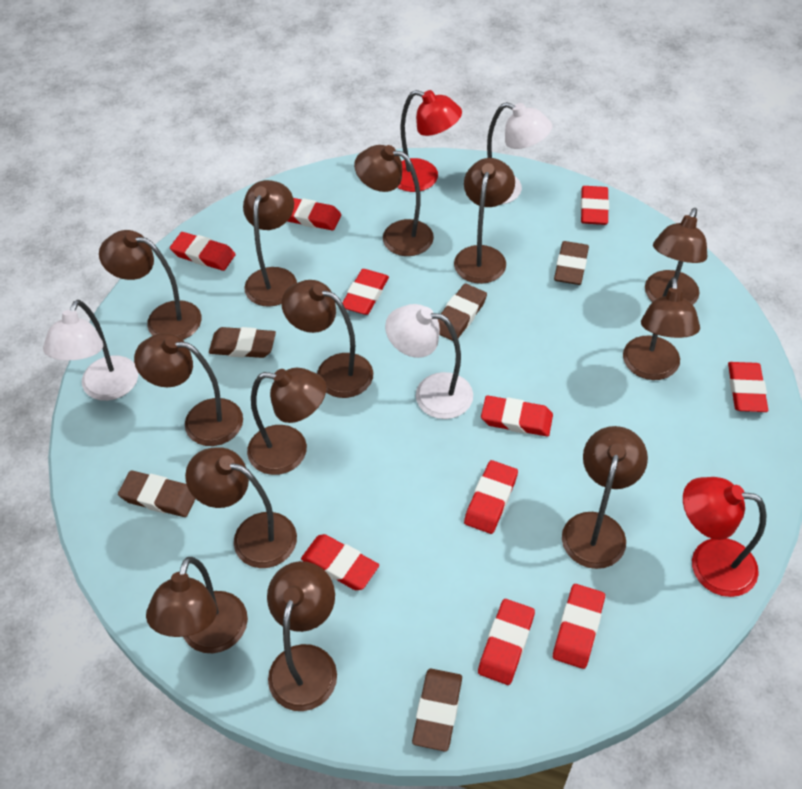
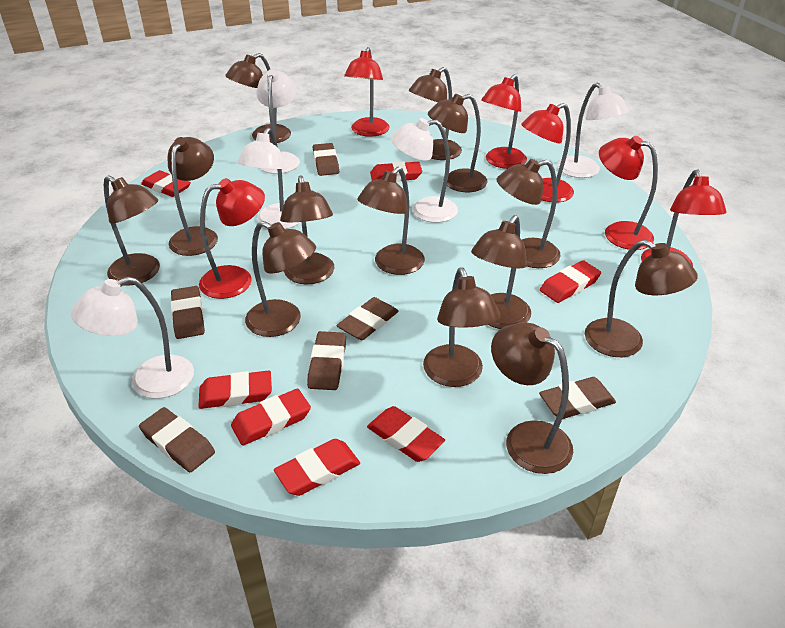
brown eraser: 5 -> 6
red eraser: 10 -> 7
red lamp: 2 -> 6
white lamp: 3 -> 5

